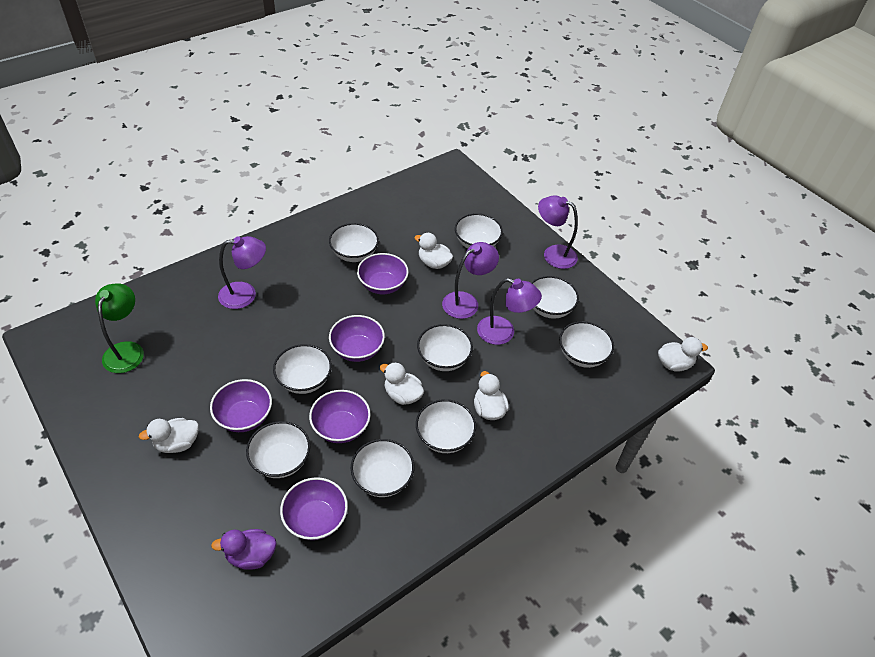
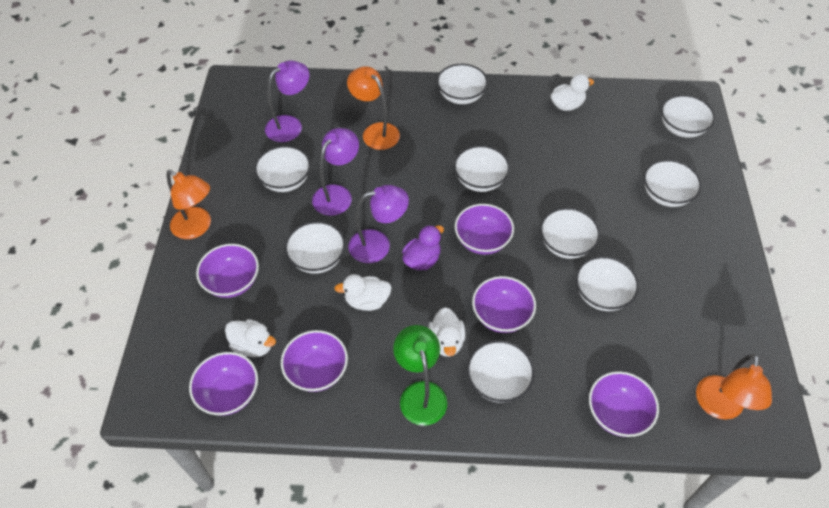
orange lamp: 0 -> 3
purple bowl: 5 -> 6
purple lamp: 4 -> 3
white duck: 5 -> 4

